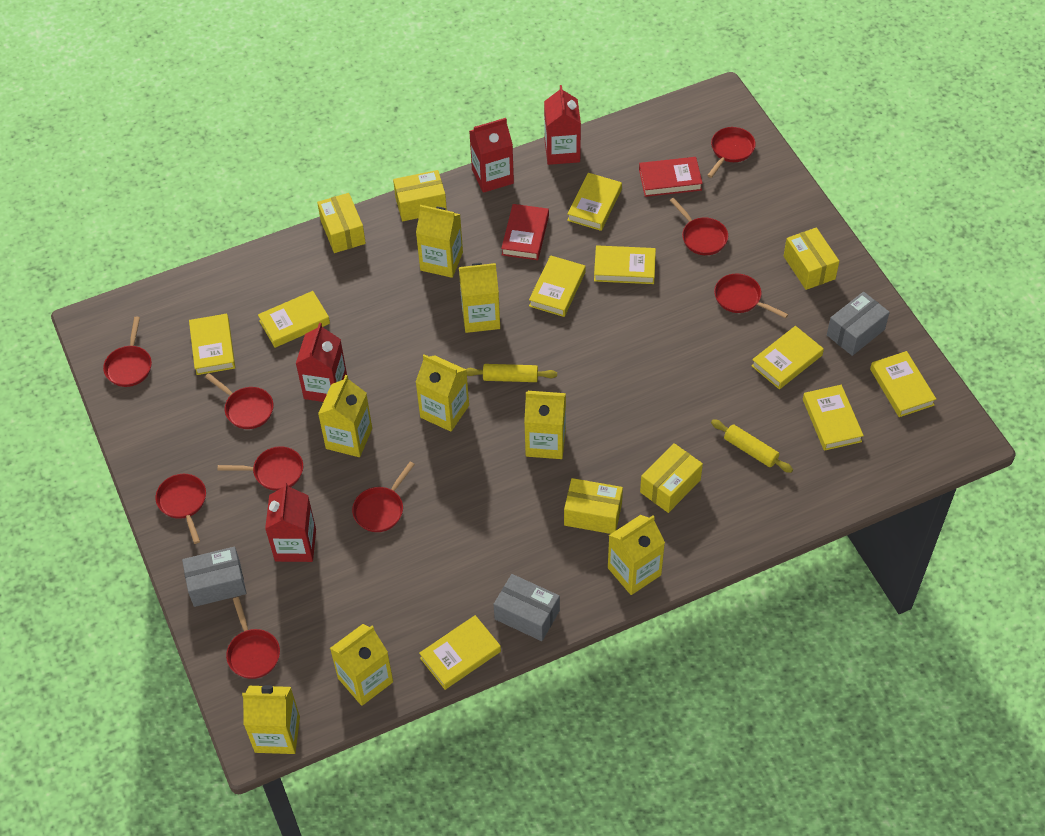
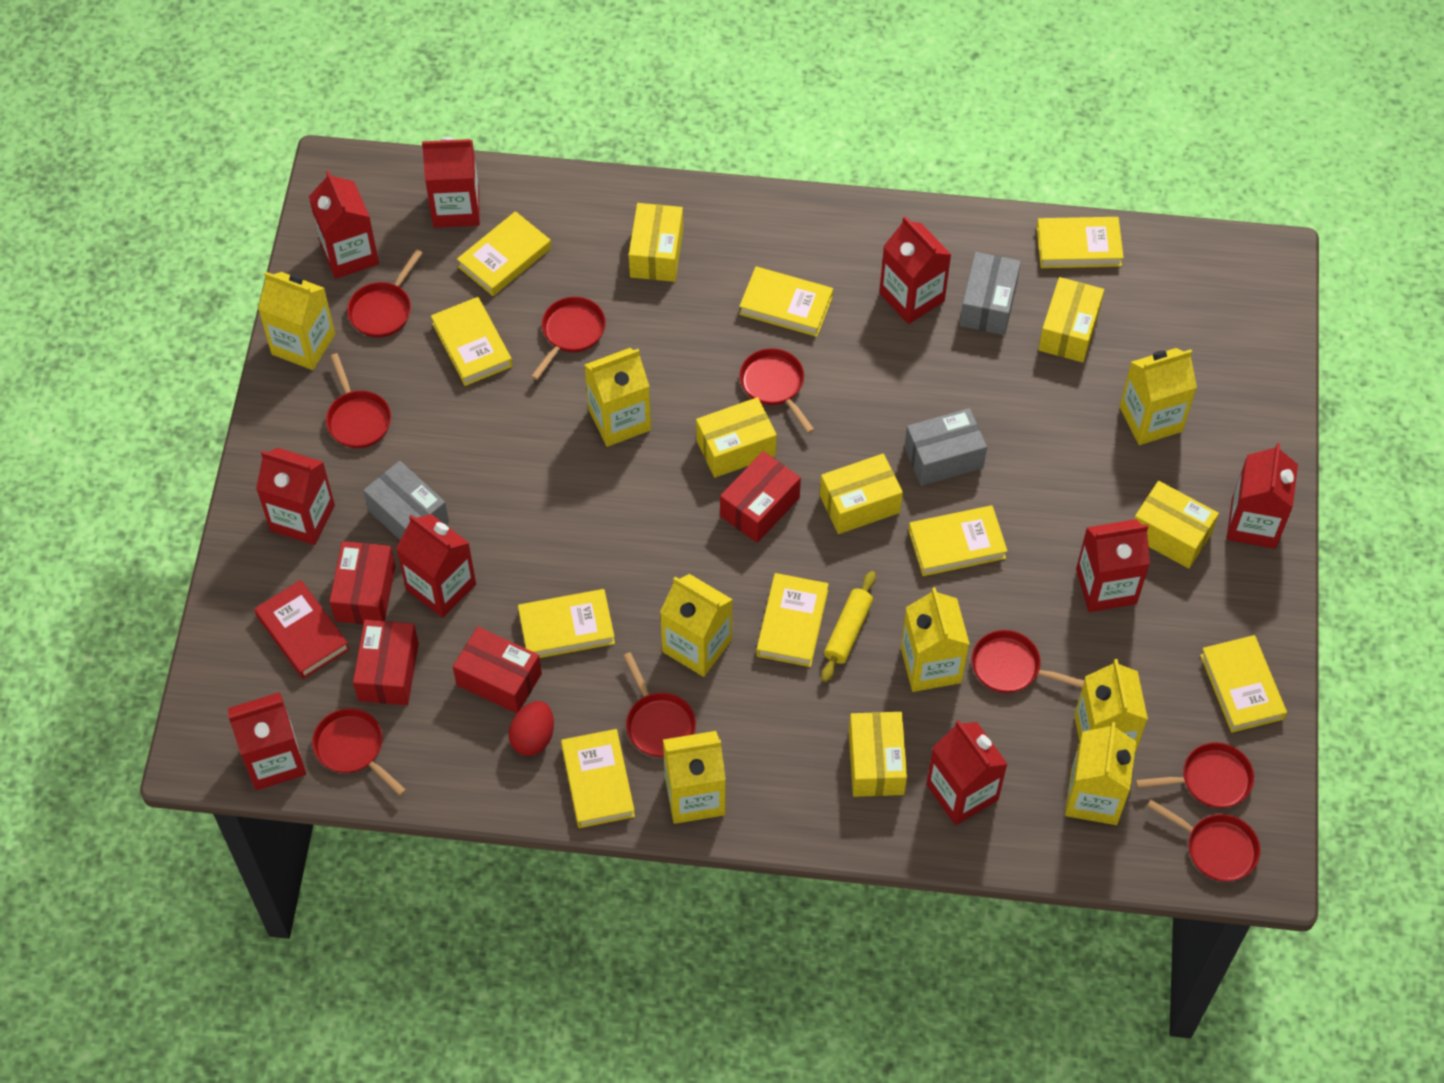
red book: 2 -> 1
red box: 0 -> 4
red carton: 4 -> 9
red egg: 0 -> 1
yellow box: 5 -> 6
yellow rolling pin: 2 -> 1

